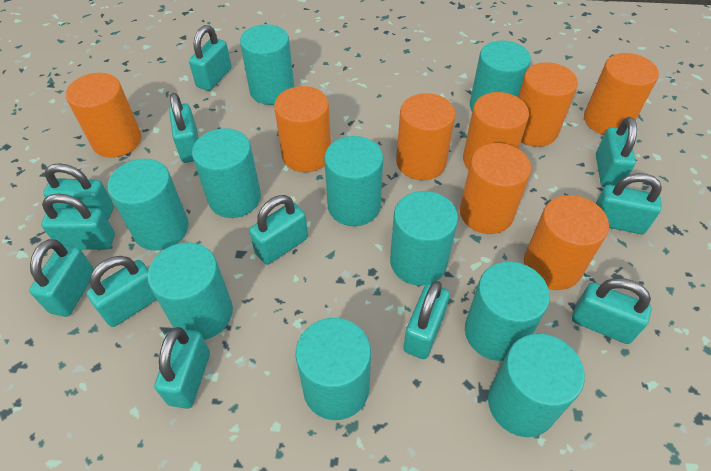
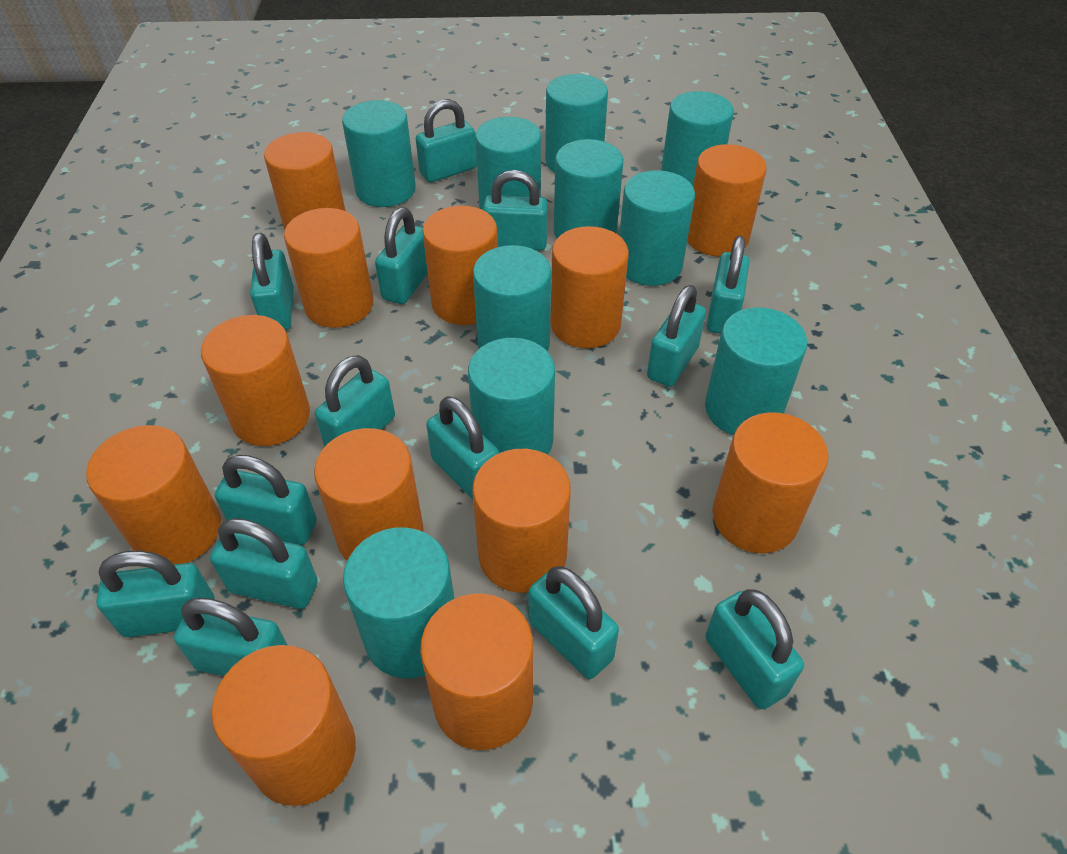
orange cylinder: 8 -> 12
turquoise padlock: 12 -> 14

